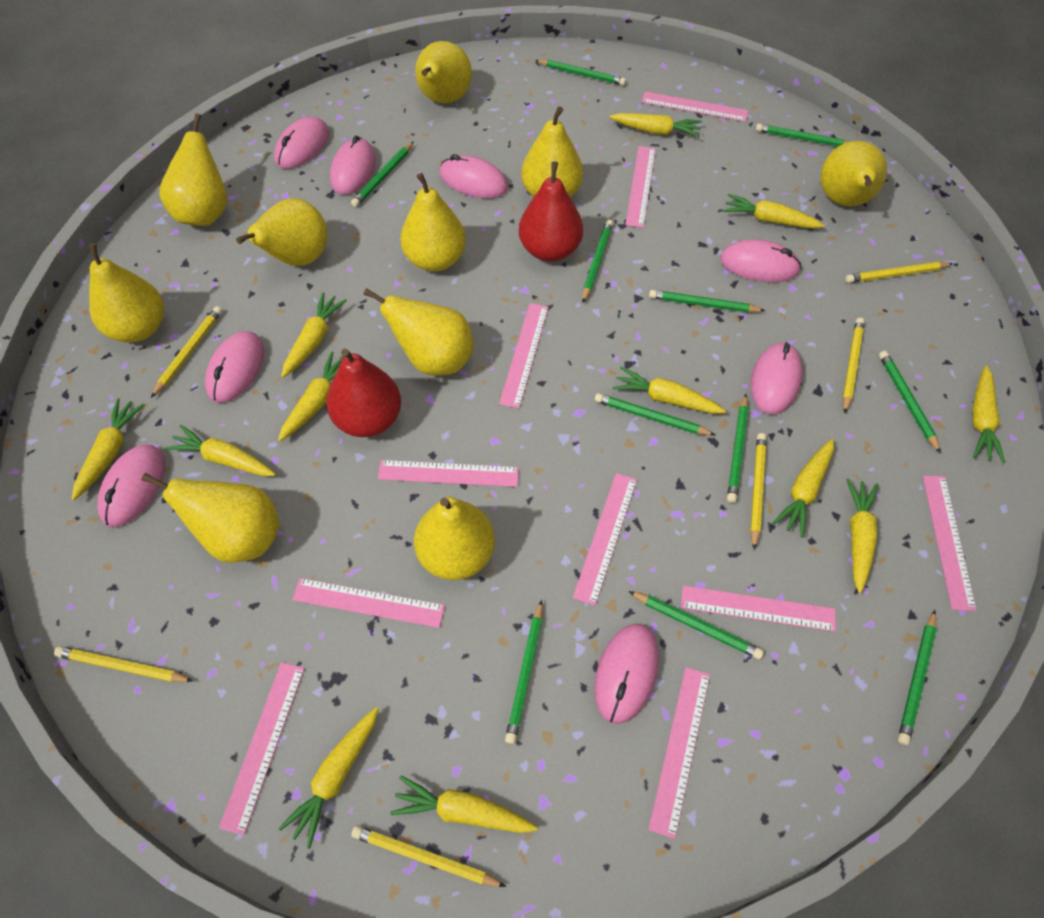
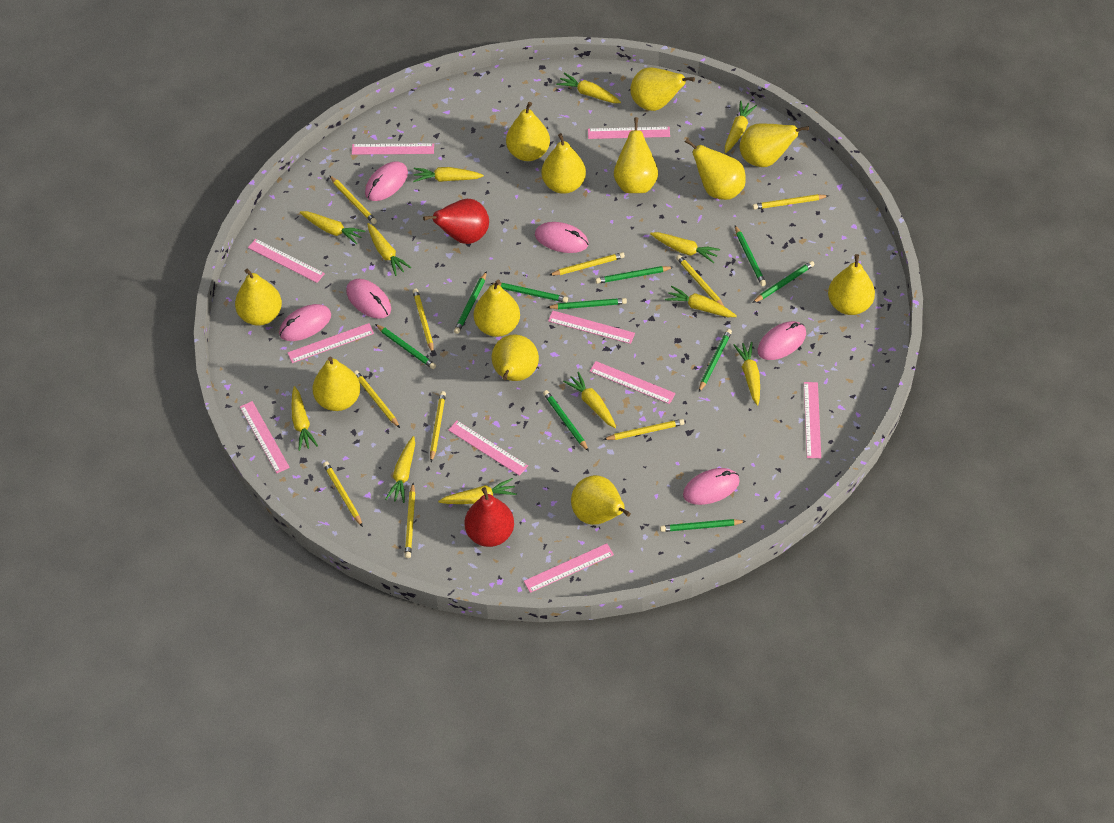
green pencil: 11 -> 10
pink mouse: 8 -> 6
yellow pear: 10 -> 12
yellow pencil: 6 -> 10

